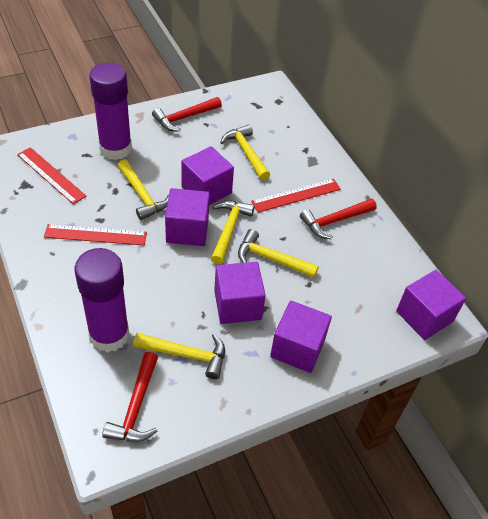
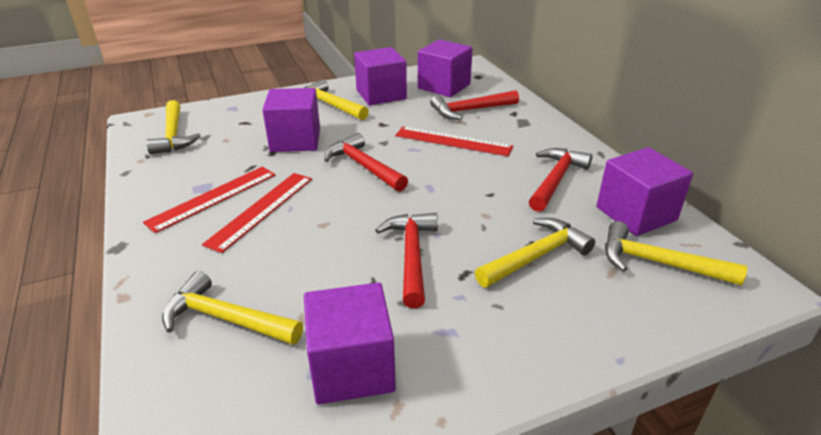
purple glue stick: 2 -> 0
red hammer: 3 -> 4

